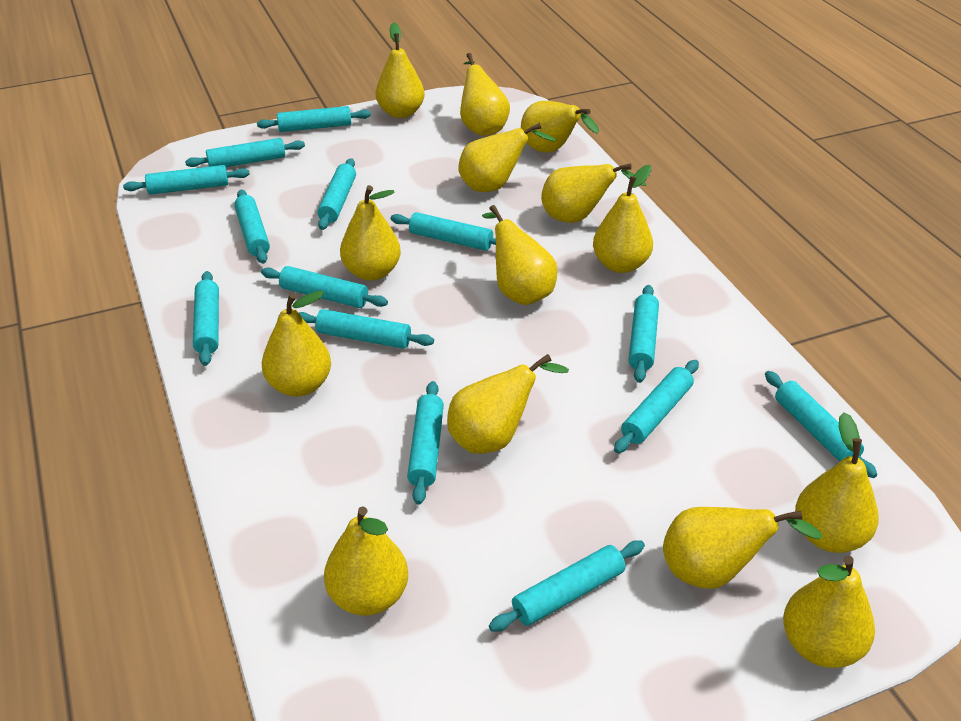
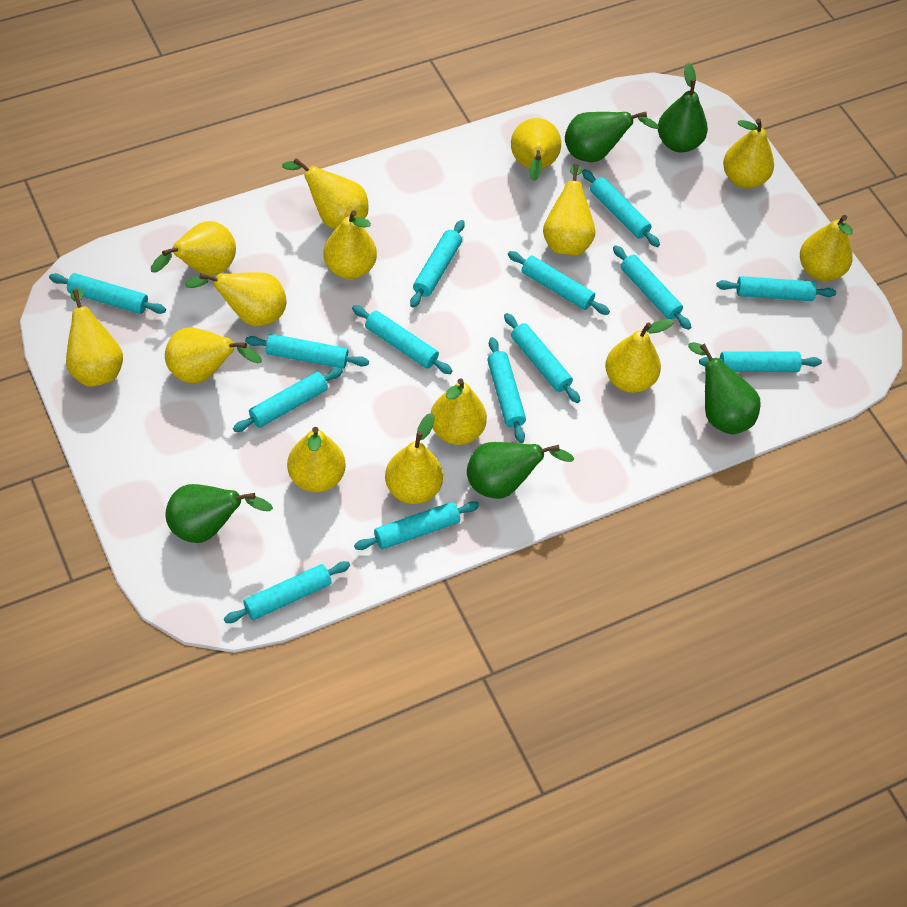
green pear: 0 -> 5

